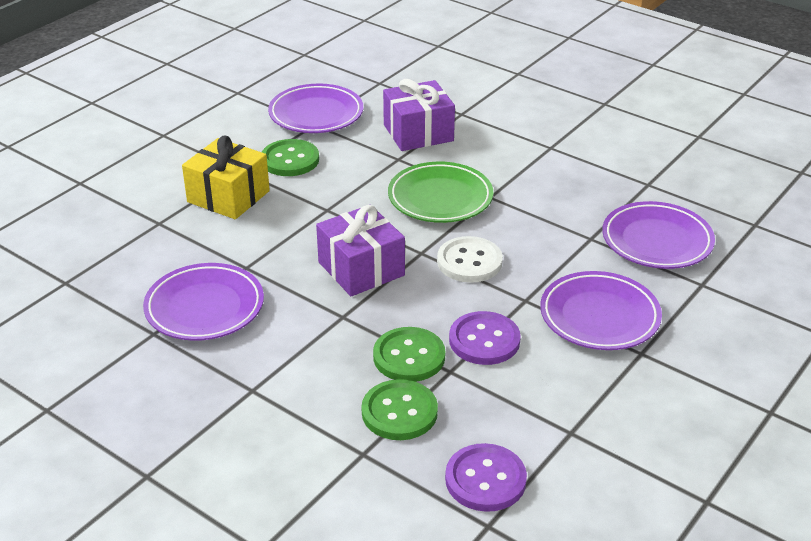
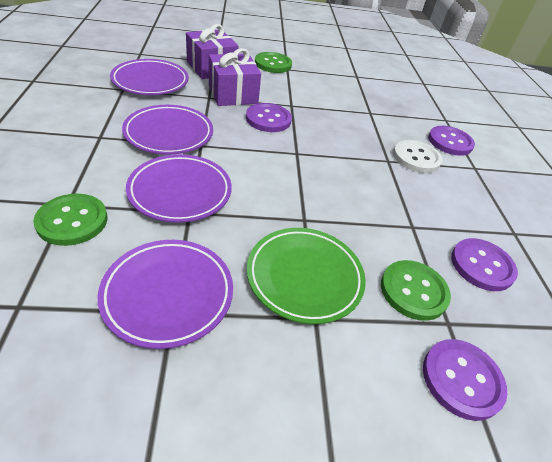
purple button: 2 -> 4
yellow gift: 1 -> 0

